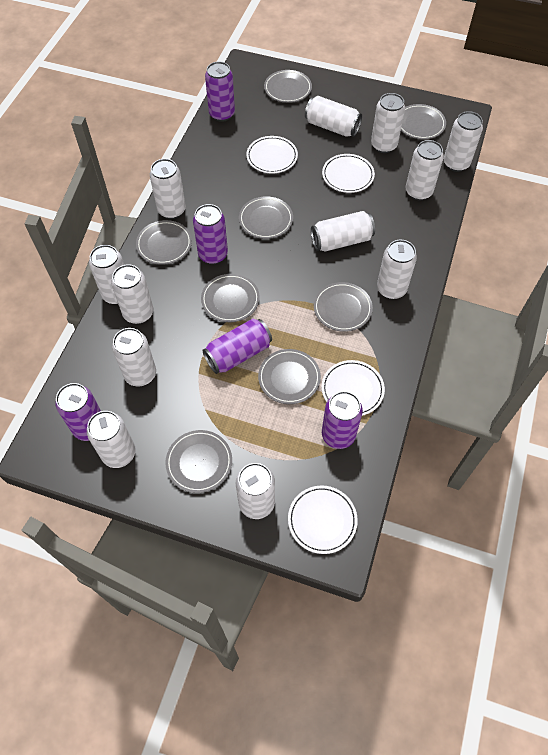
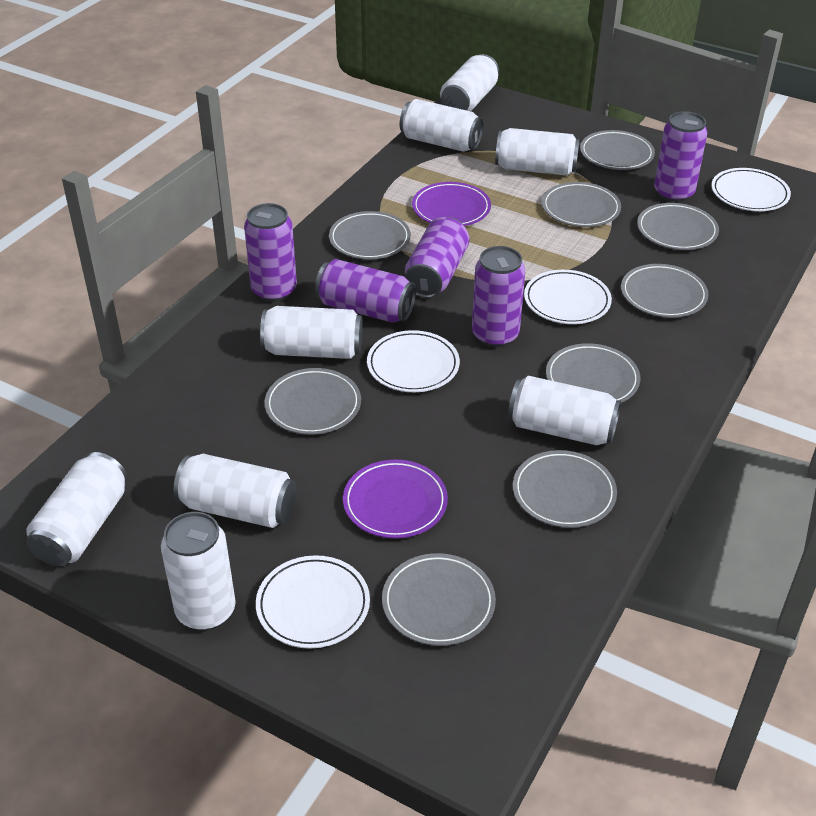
grey plate: 8 -> 9
purple plate: 0 -> 2
white can: 12 -> 8

